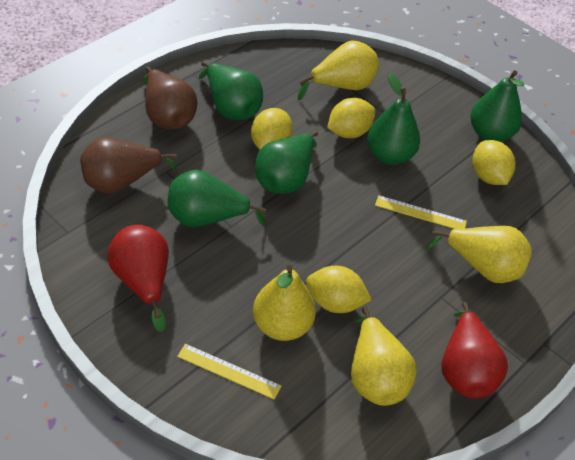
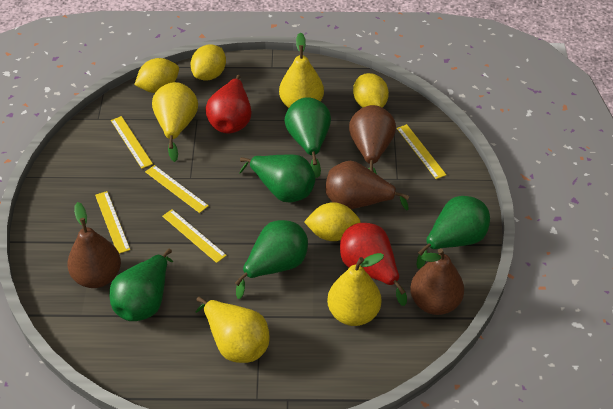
brown pear: 2 -> 4
yellow ruler: 2 -> 5

